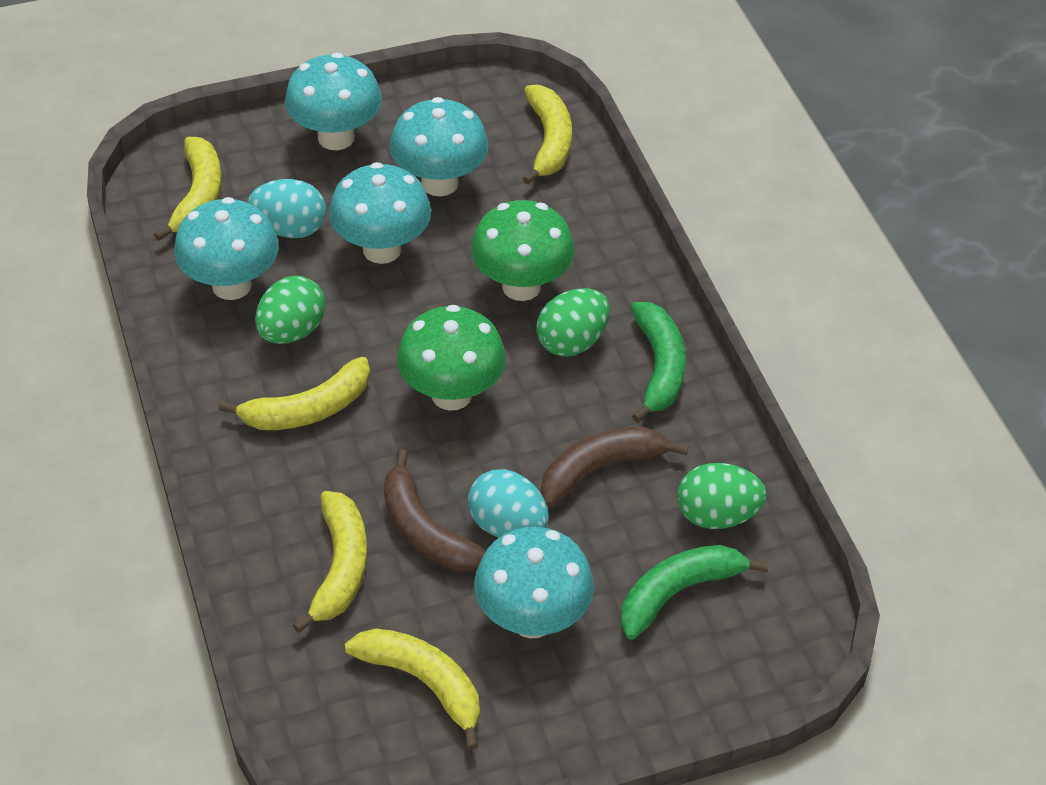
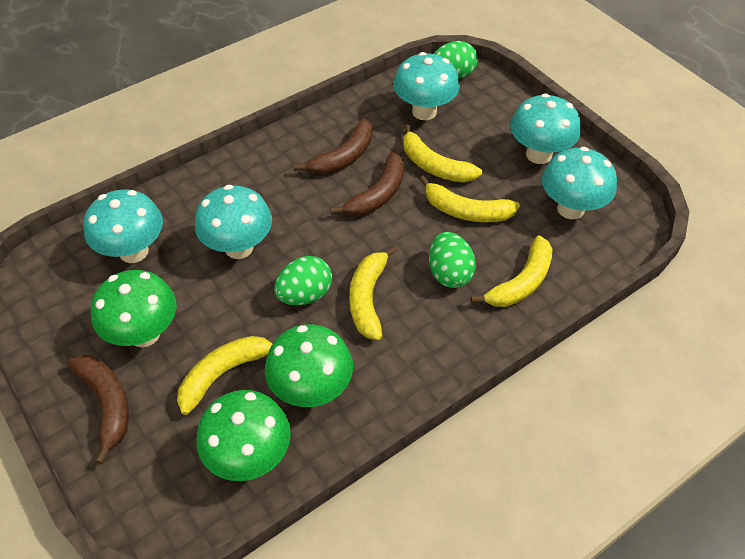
brown banana: 2 -> 3
green banana: 2 -> 0
green mushroom: 2 -> 3
turquoise egg: 2 -> 0

